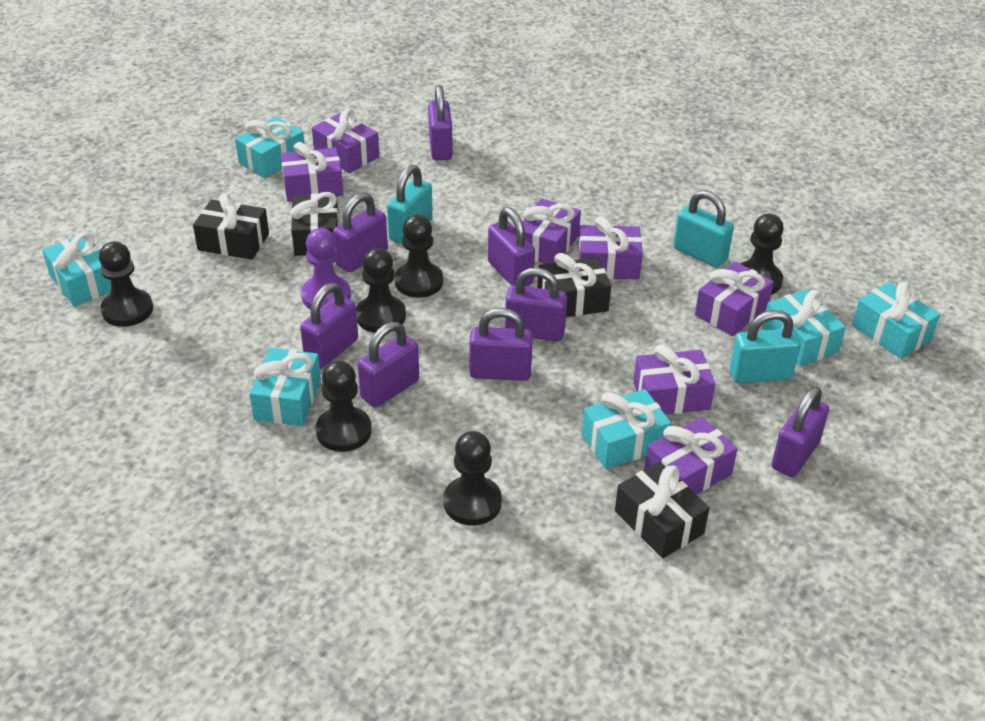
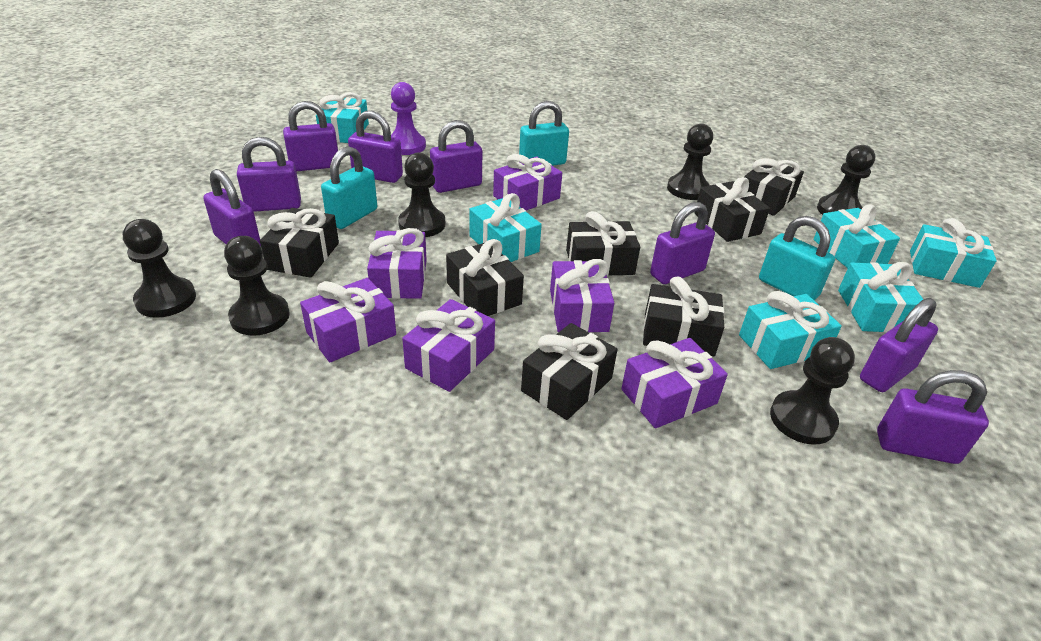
black gift: 4 -> 7
purple gift: 7 -> 6

